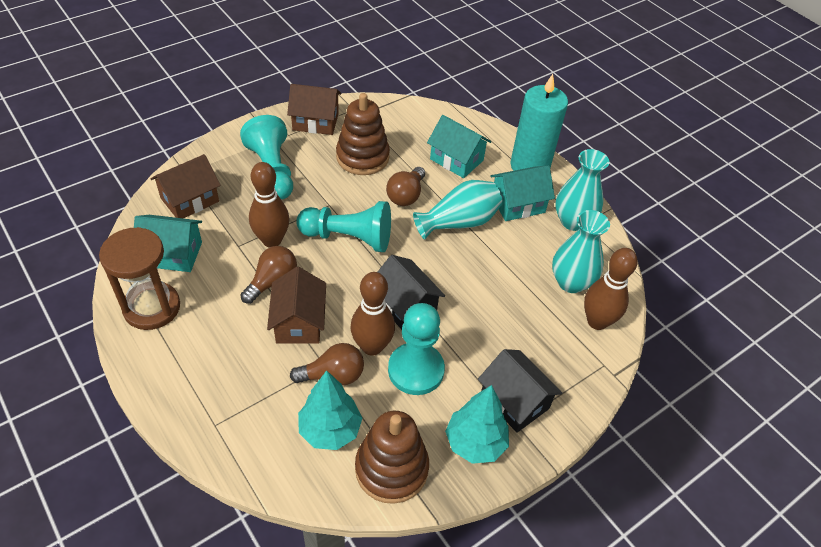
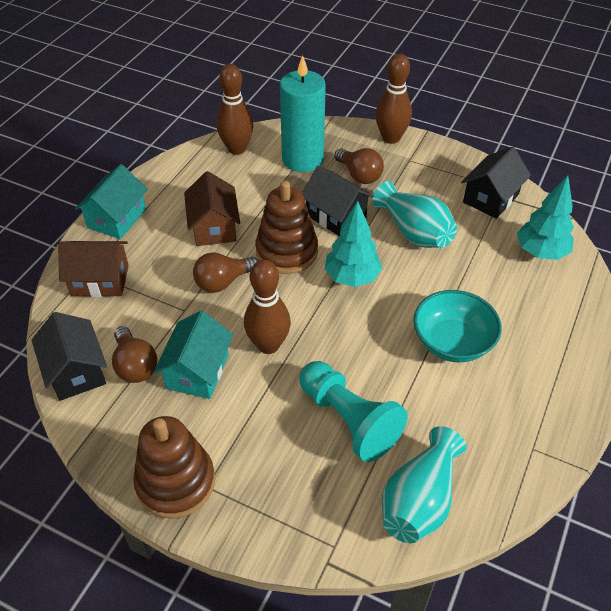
black house: 2 -> 3
brown hourglass: 1 -> 0
brown house: 3 -> 2
turquoise bowl: 0 -> 1
turquoise house: 3 -> 2
turquoise pawn: 3 -> 1
turquoise vase: 3 -> 2

